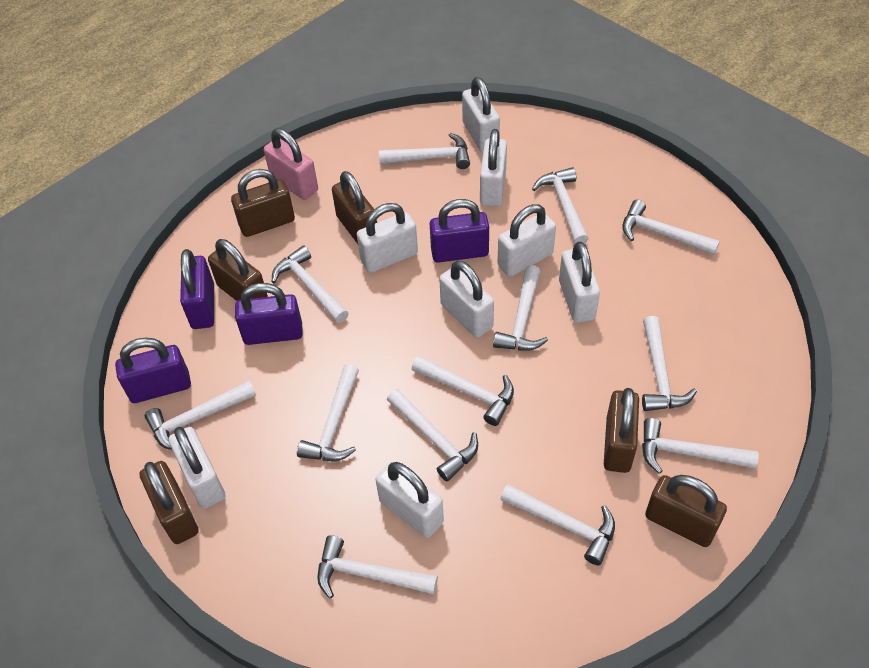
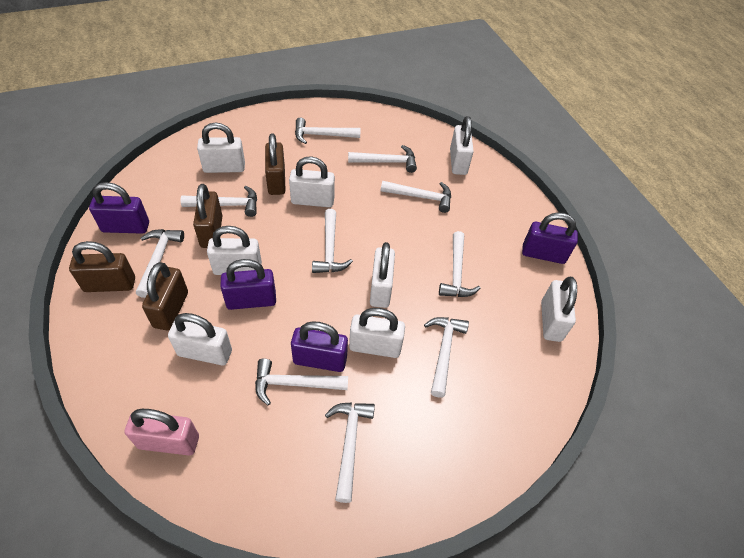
brown padlock: 6 -> 4
white hammer: 13 -> 10

